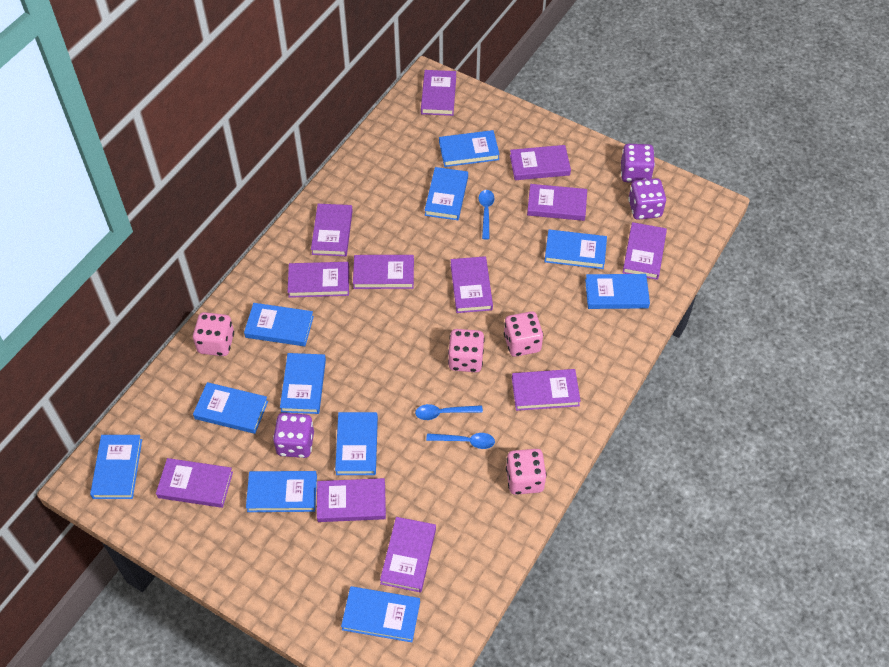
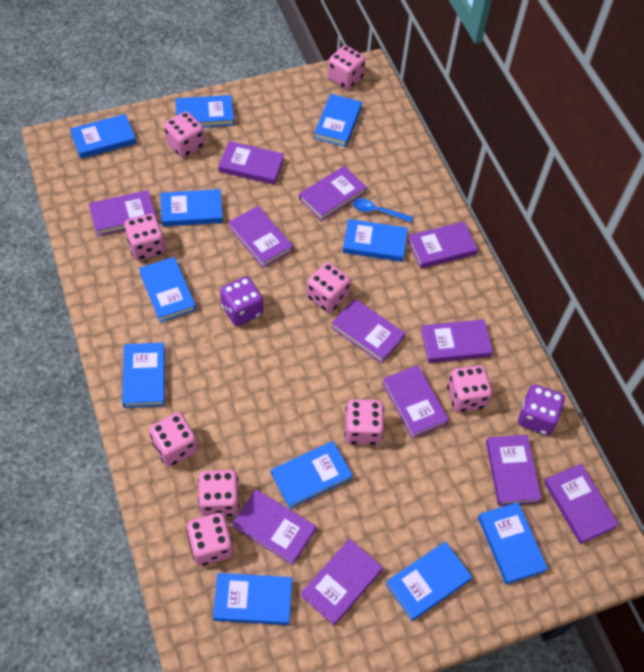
blue spoon: 3 -> 1
pink dice: 4 -> 9
purple dice: 3 -> 2

